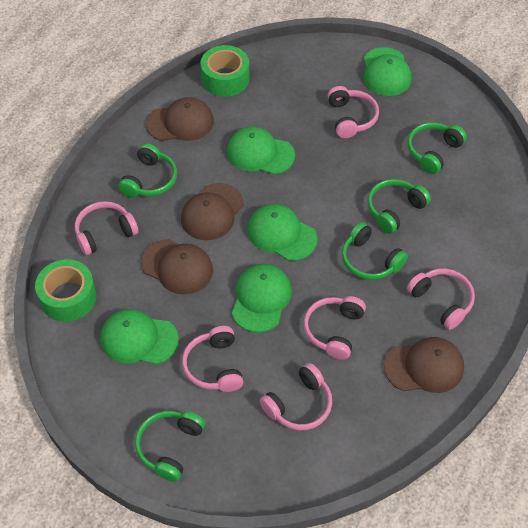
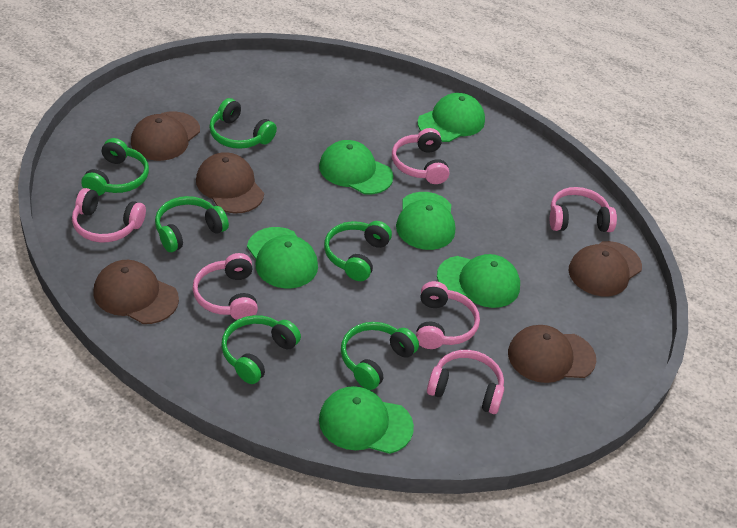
brown cap: 4 -> 5
green cap: 5 -> 6
green headphones: 5 -> 6
green tape: 2 -> 0

